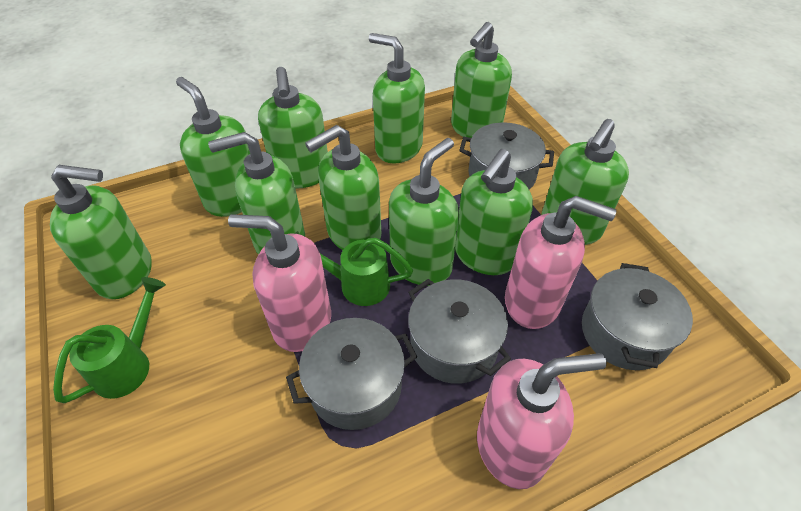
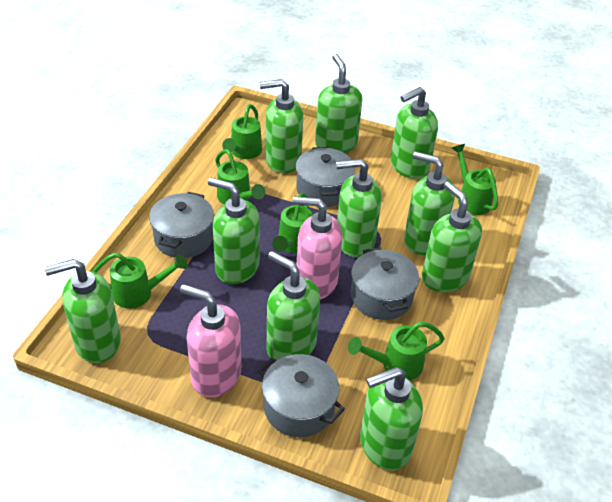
green watering can: 2 -> 6
pink soap dispenser: 3 -> 2

